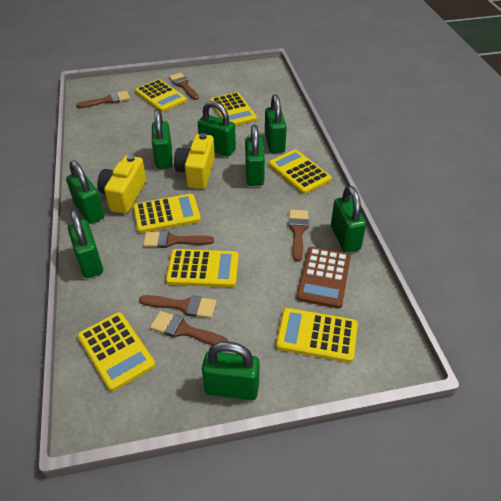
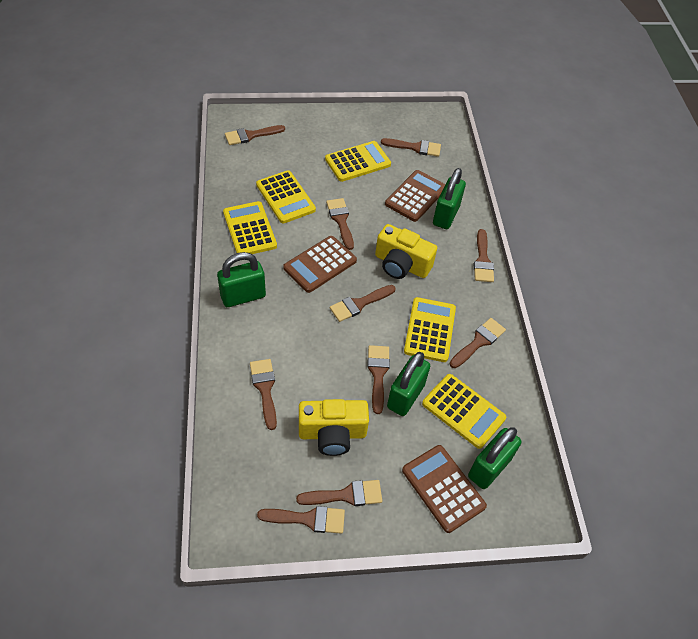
brown brush: 6 -> 10
brown calculator: 1 -> 3
green padlock: 8 -> 4
yellow calculator: 7 -> 5

